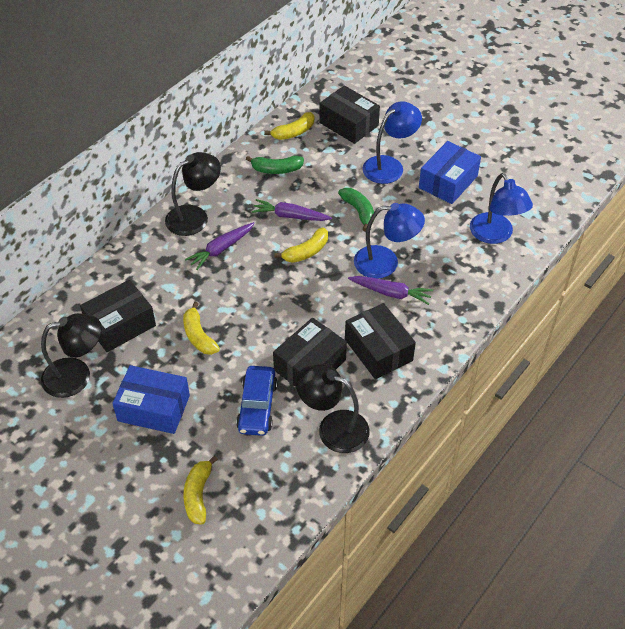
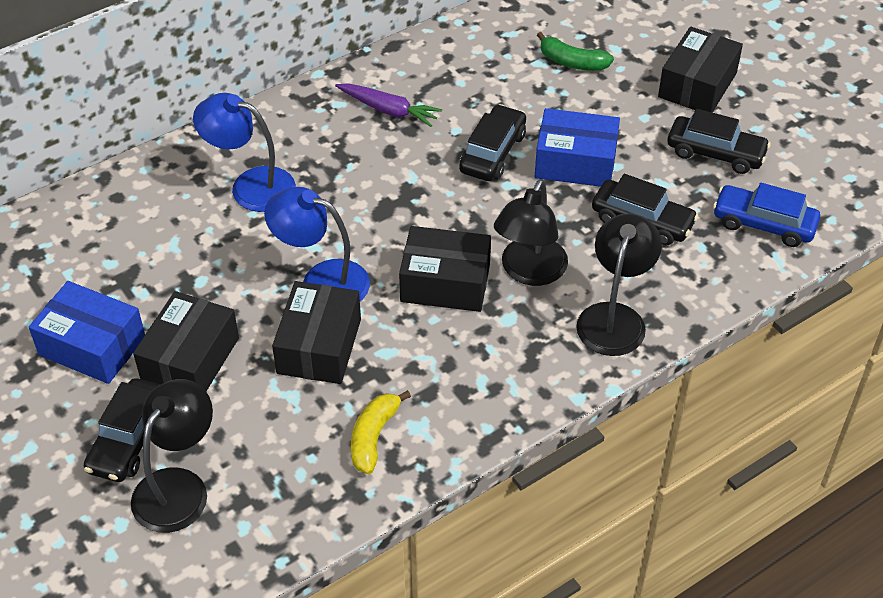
black car: 0 -> 4
blue lamp: 3 -> 2
green banana: 2 -> 1
purple carrot: 3 -> 1
yellow banana: 4 -> 1

